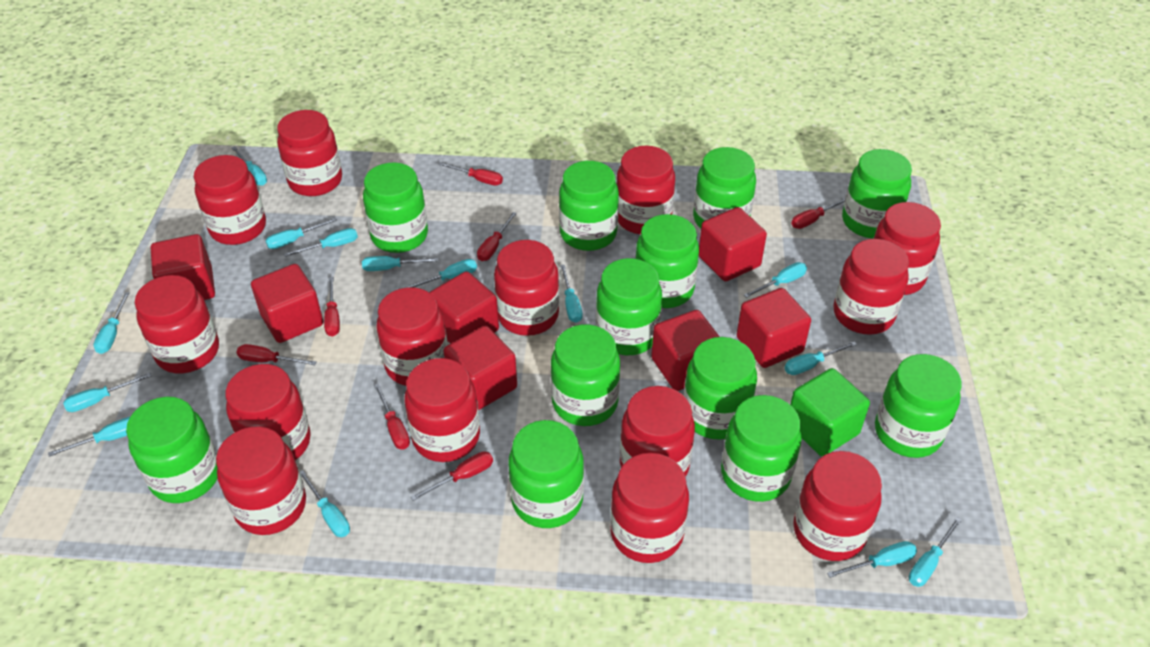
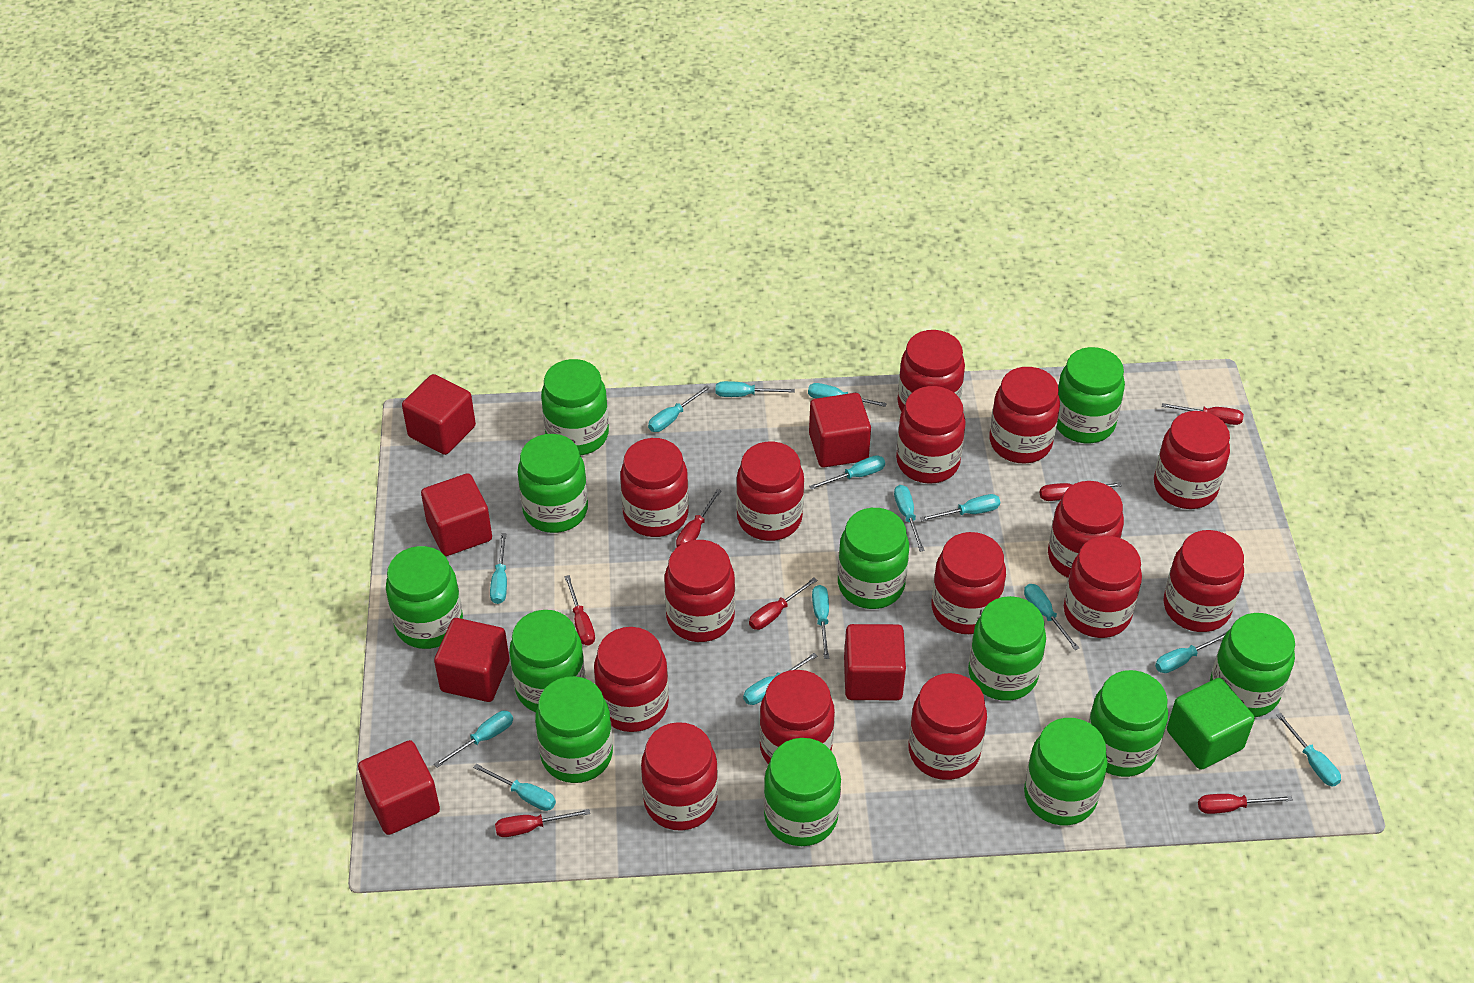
red cube: 7 -> 6
red jar: 14 -> 15

